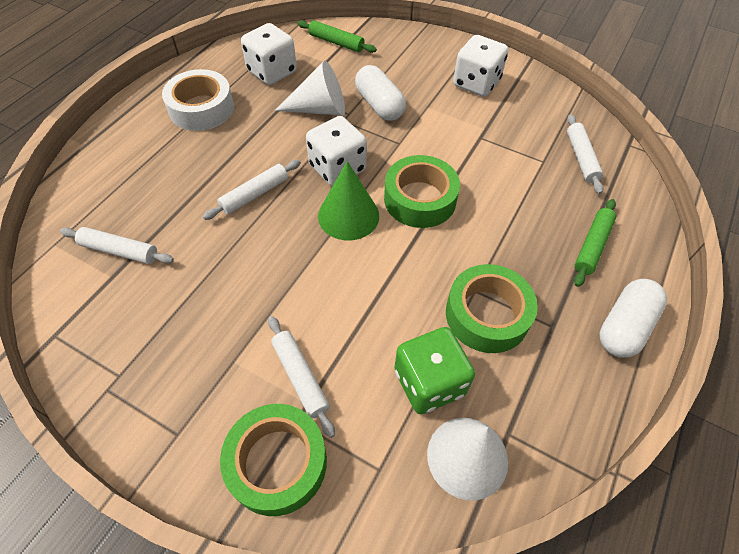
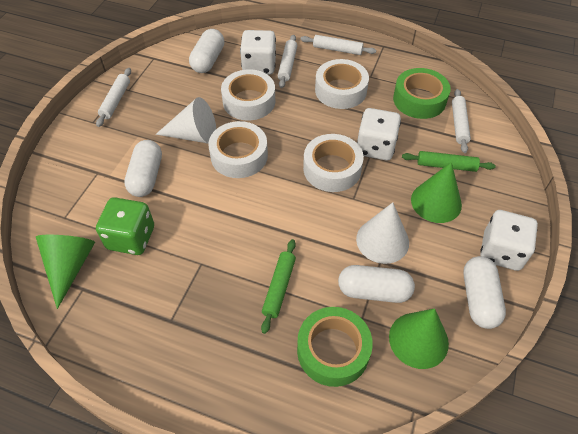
green cone: 1 -> 3
green tape: 3 -> 2
white capsule: 2 -> 4
white tape: 1 -> 4

